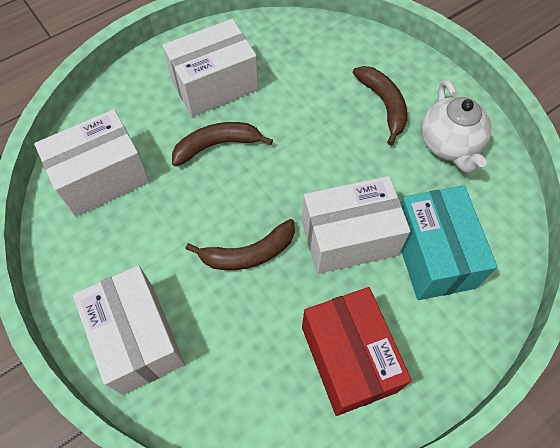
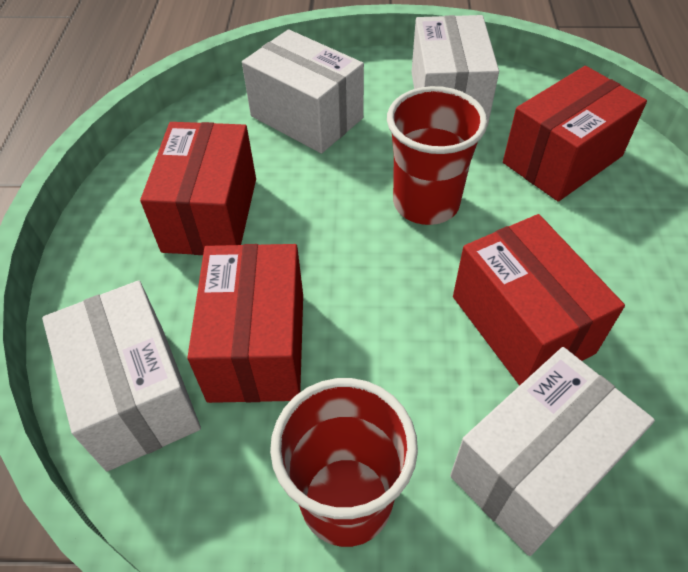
brown banana: 3 -> 0
red box: 1 -> 4
red cup: 0 -> 2
turquoise box: 1 -> 0
white teapot: 1 -> 0

